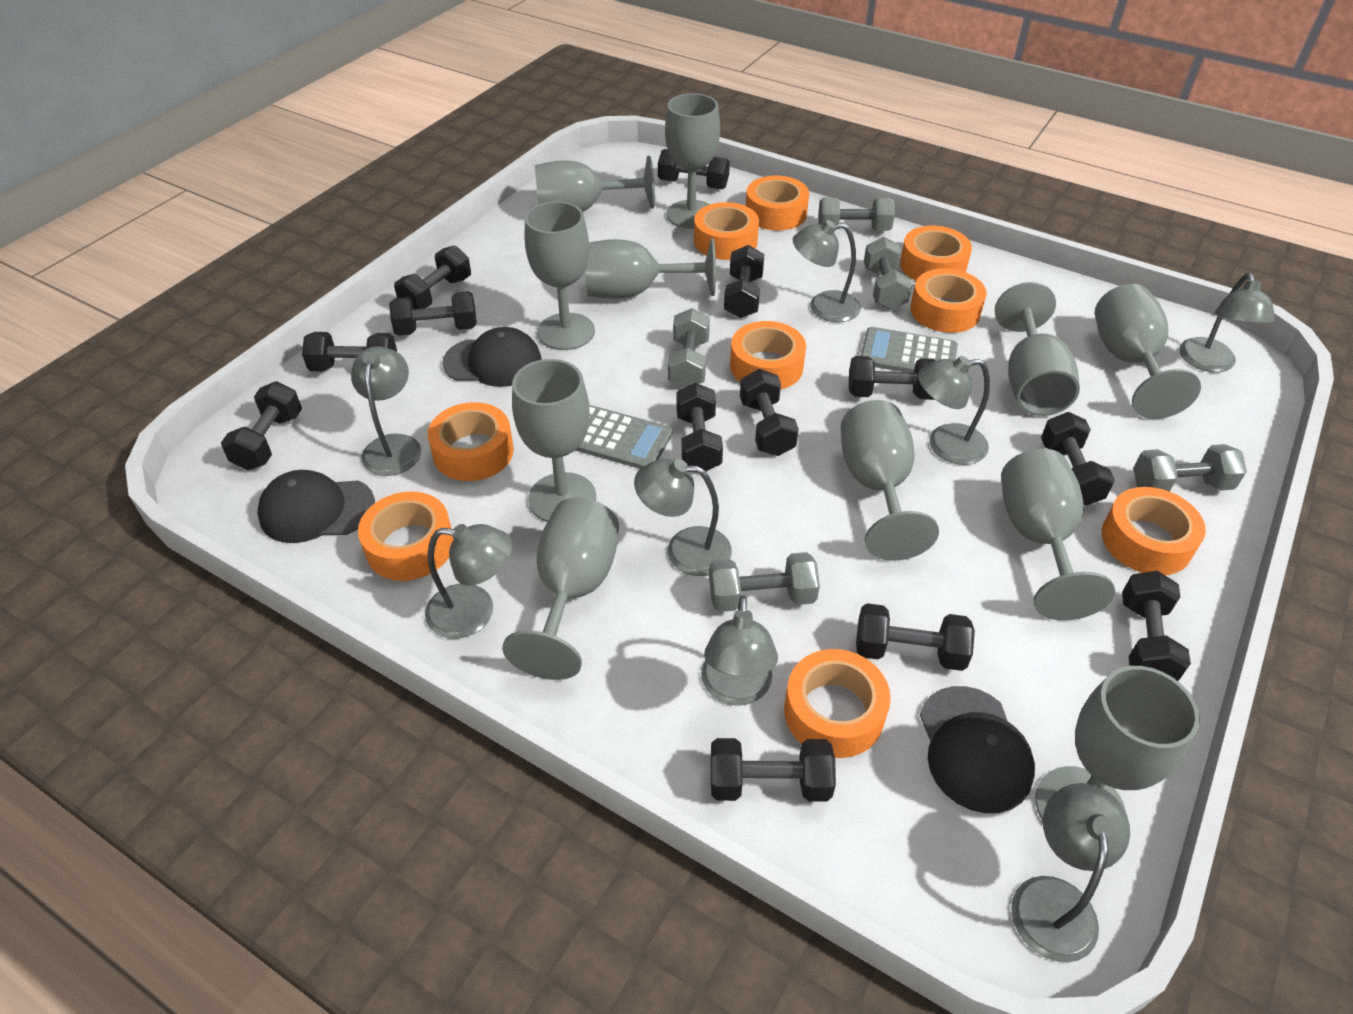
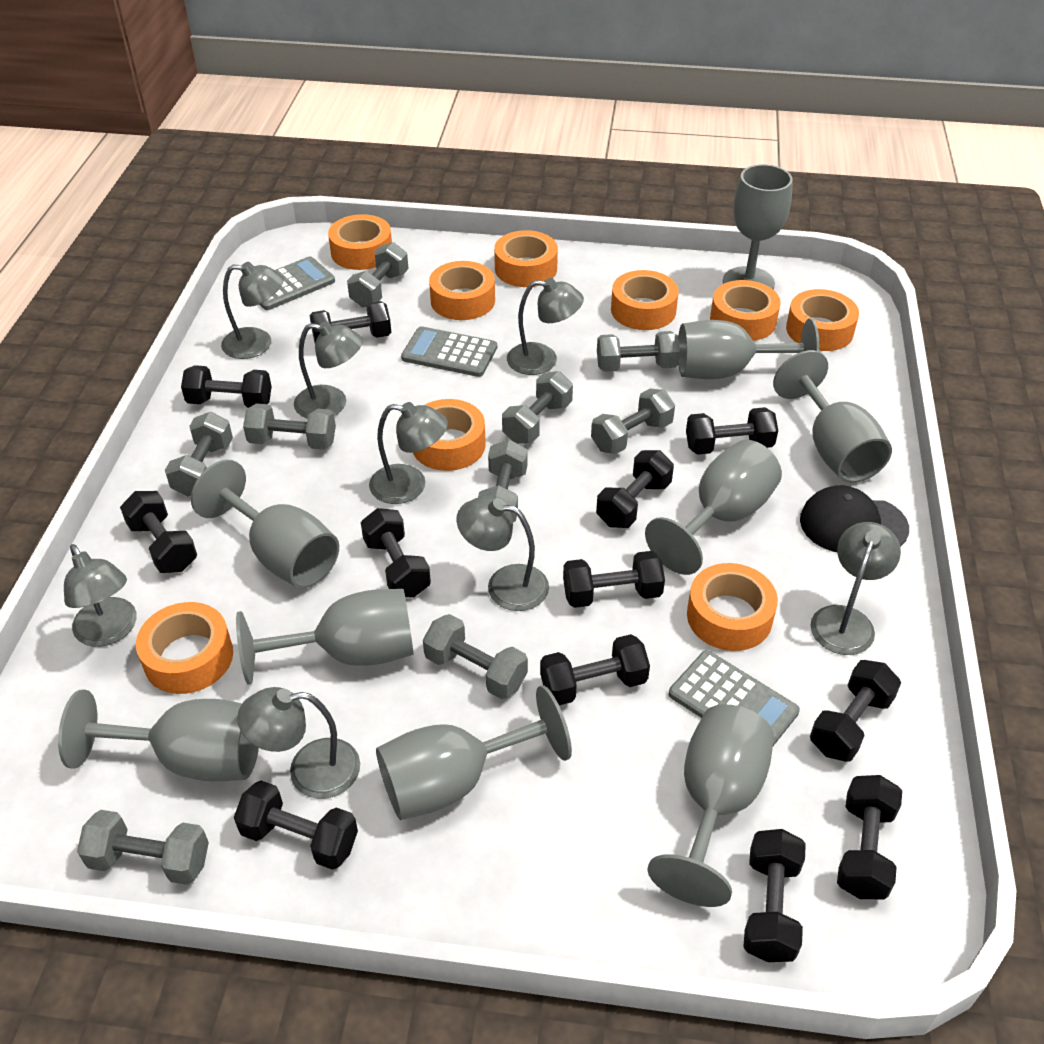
black cap: 3 -> 1
black dumbbell: 13 -> 12
grey calculator: 2 -> 3
grey dumbbell: 5 -> 9
grey goblet: 11 -> 9

